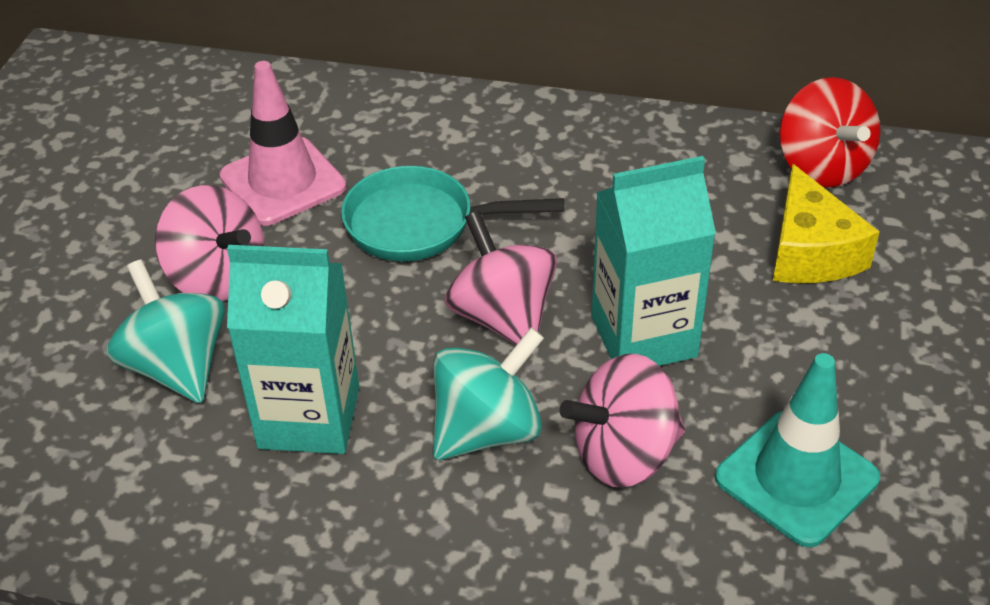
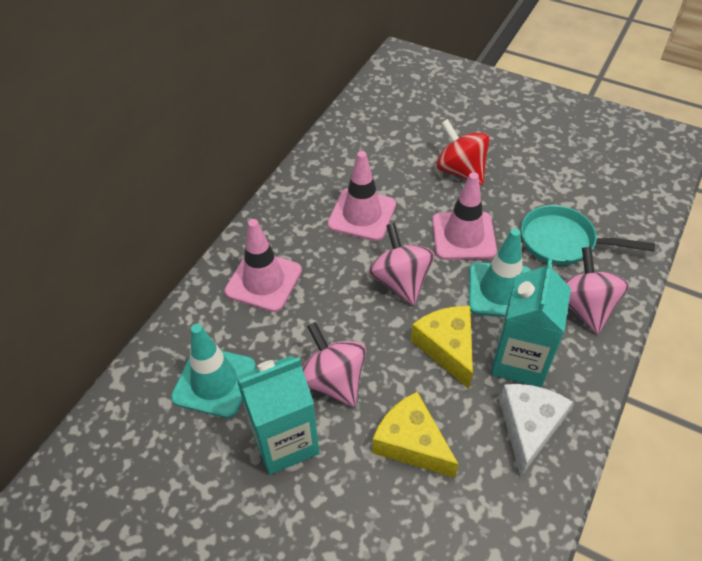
pink traffic cone: 1 -> 3
turquoise spinning top: 2 -> 0
turquoise traffic cone: 1 -> 2
white cheese: 0 -> 1
yellow cheese: 1 -> 2

